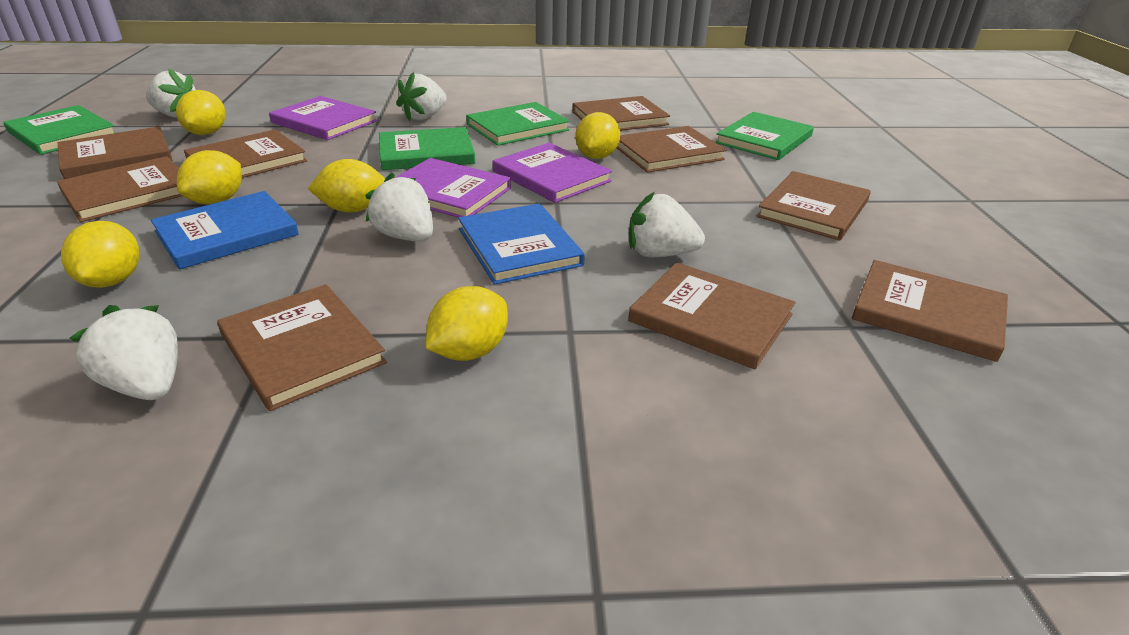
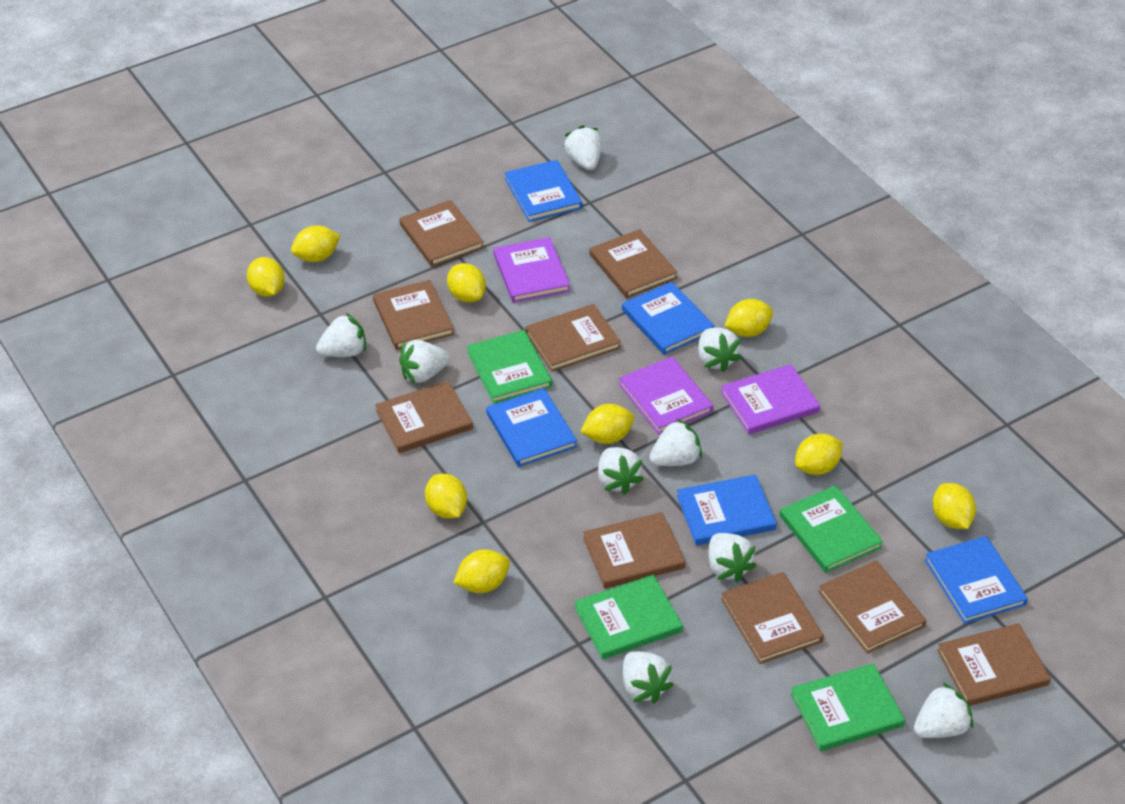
blue book: 2 -> 5
white strawberry: 5 -> 9
yellow lemon: 6 -> 9

